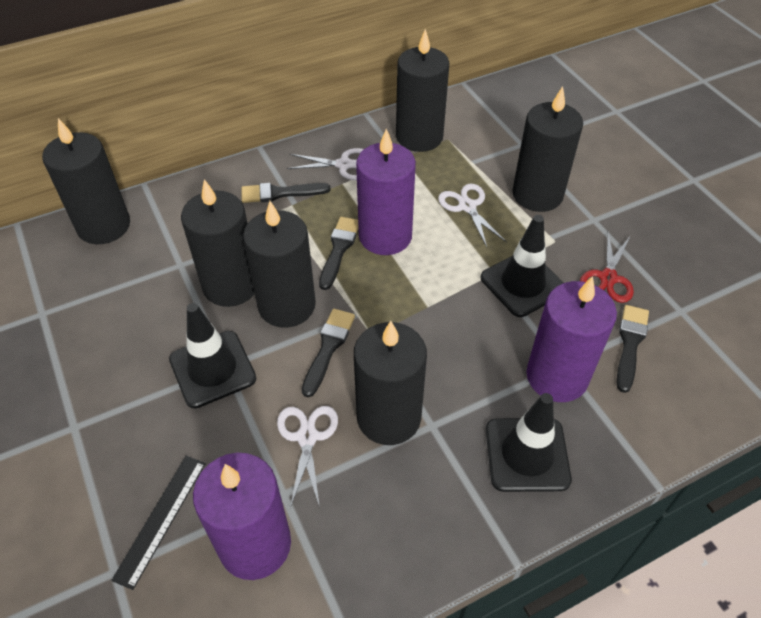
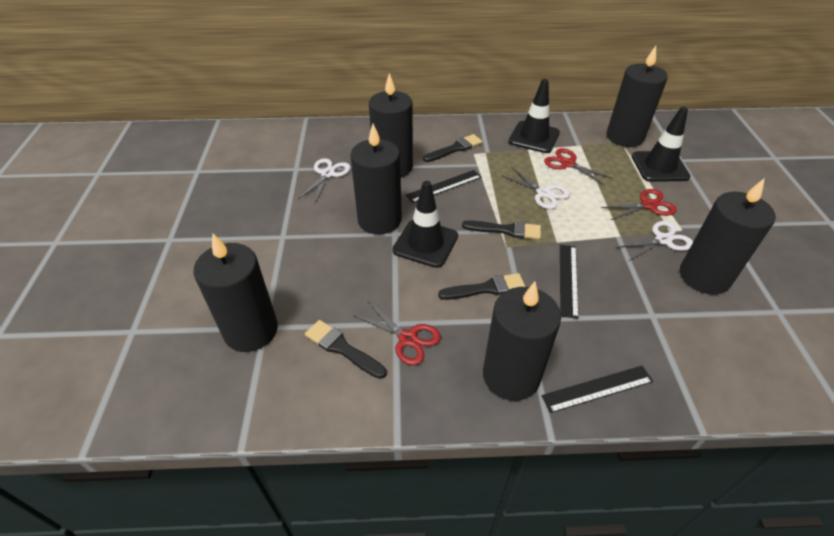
black ruler: 1 -> 3
purple candle: 3 -> 0
red scissors: 1 -> 3

